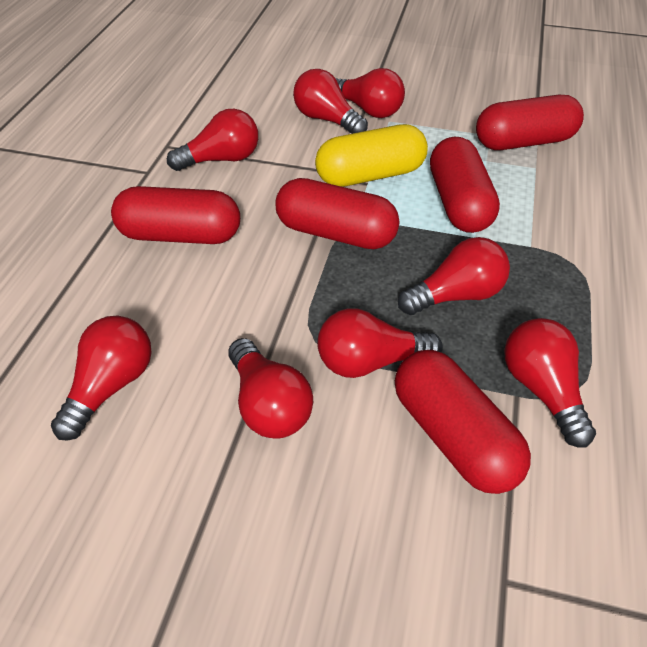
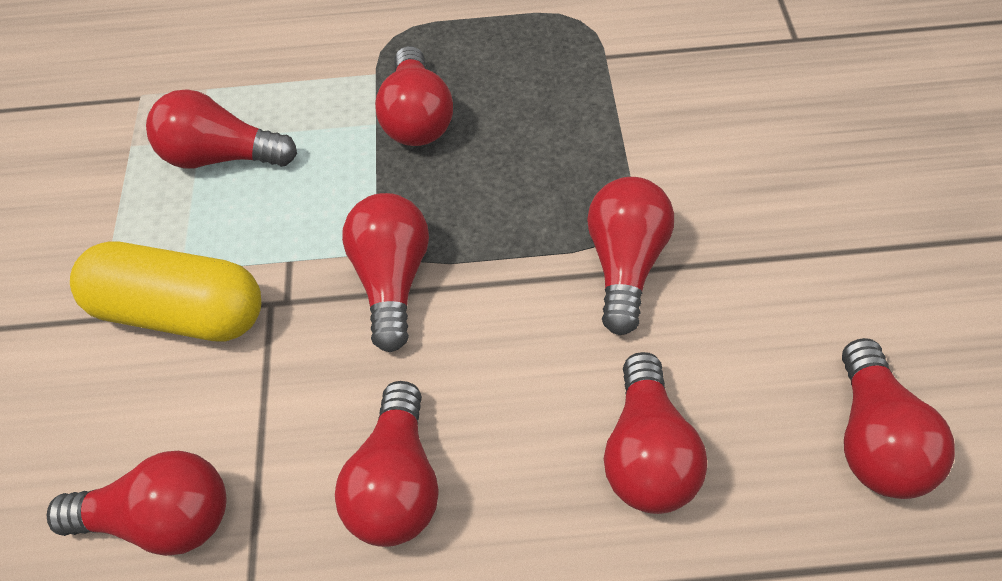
red capsule: 5 -> 0

